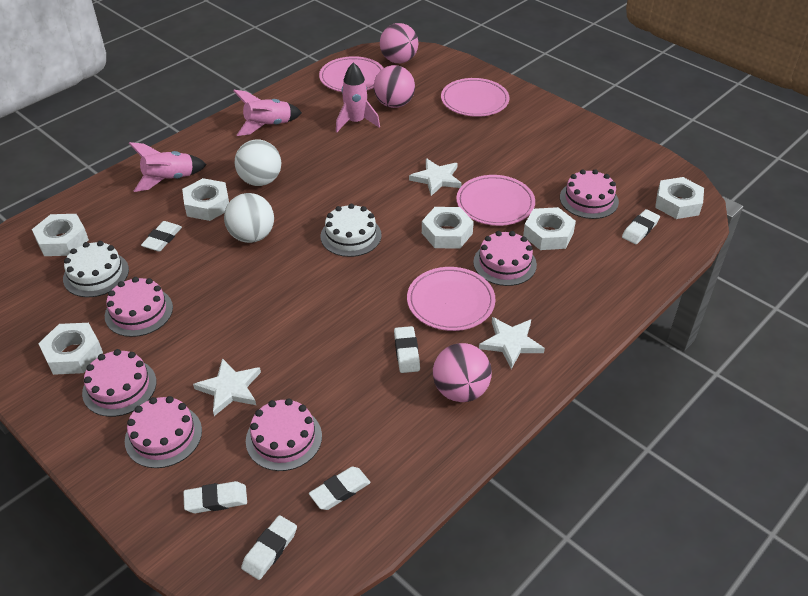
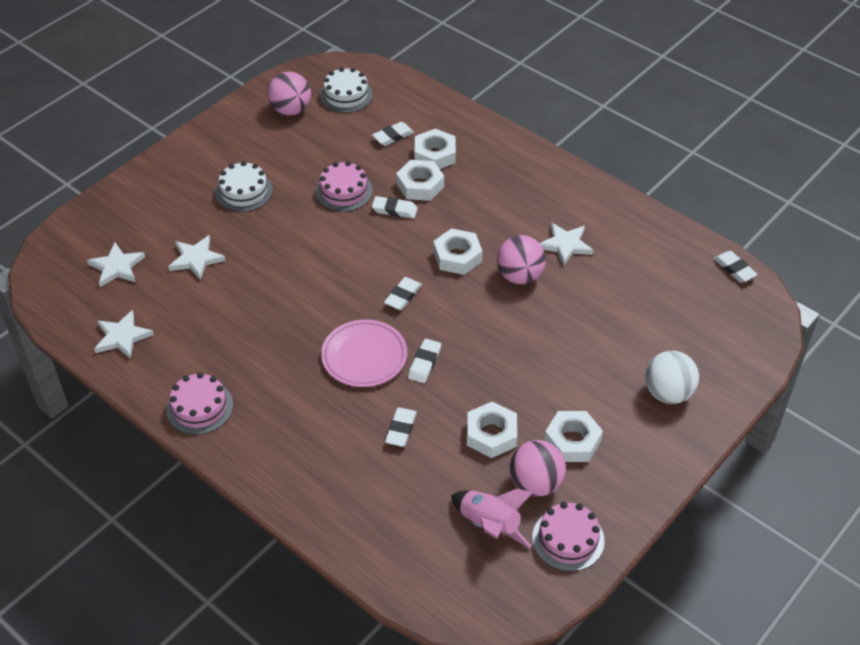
pink cake: 6 -> 3
pink plate: 4 -> 1
pink rocket: 3 -> 1
white ball: 2 -> 1
white nut: 6 -> 5
white star: 3 -> 4

